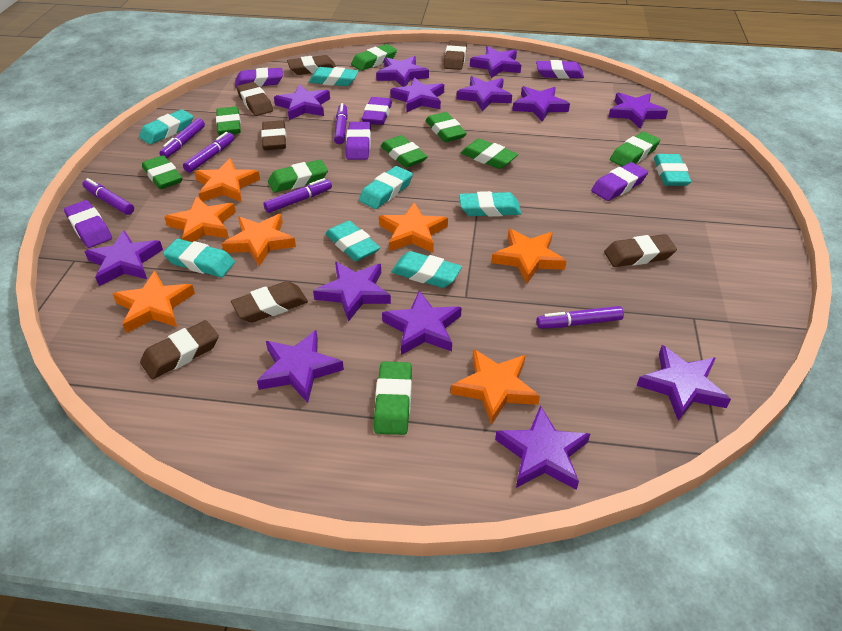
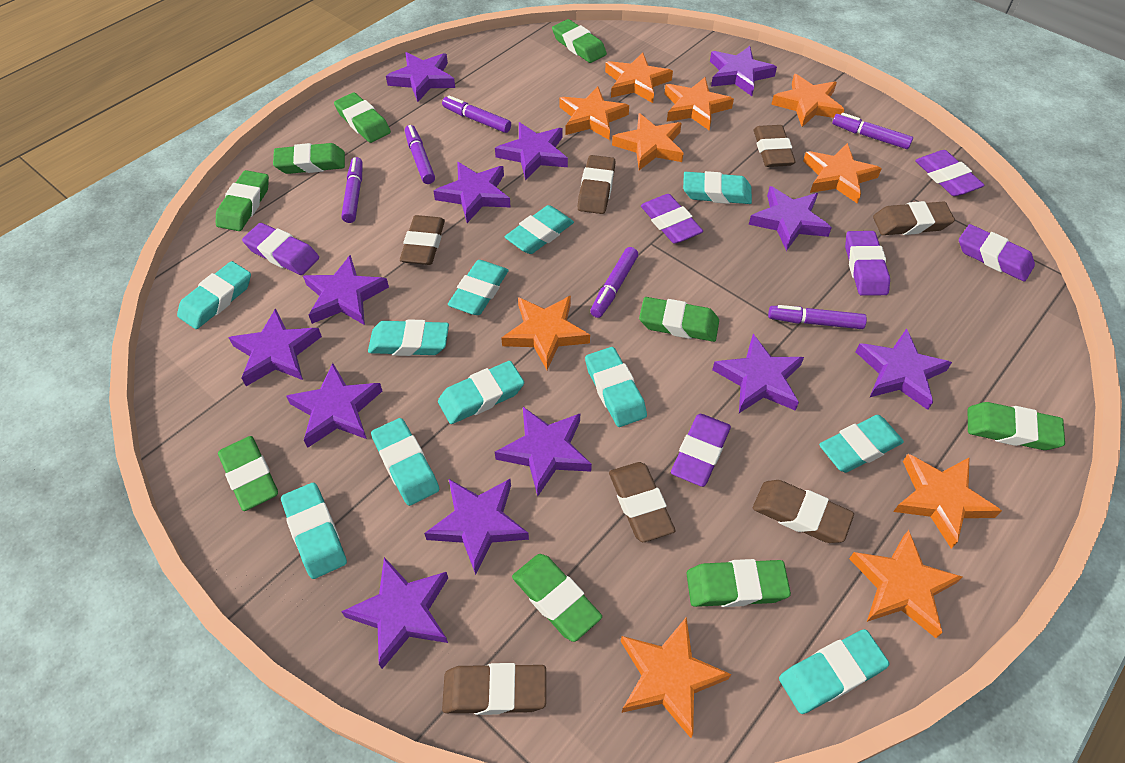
orange star: 7 -> 10
turquoise eraser: 8 -> 11

